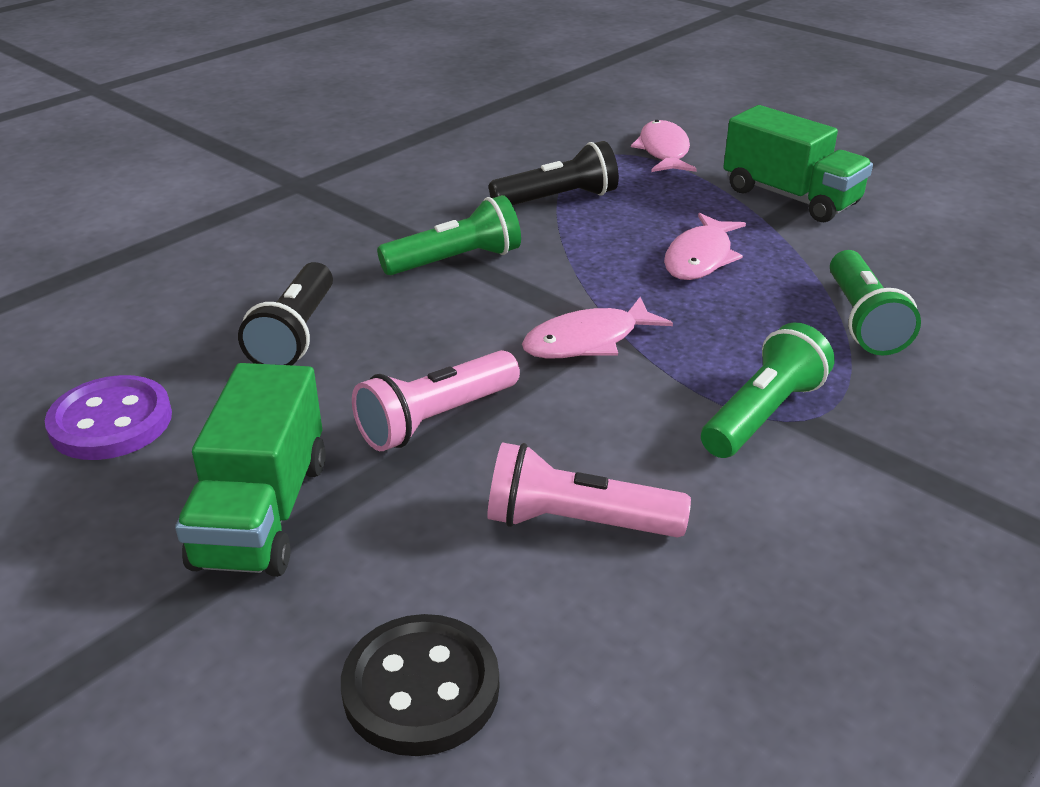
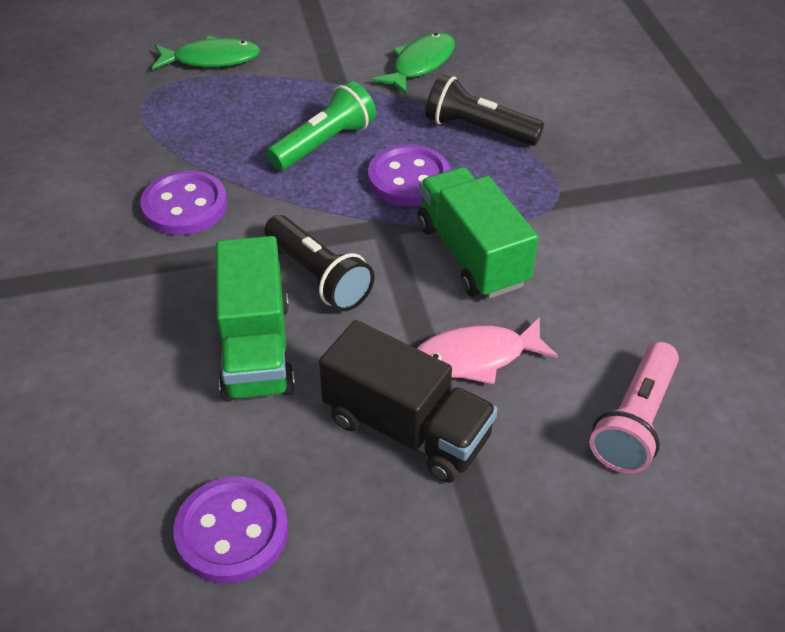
black button: 1 -> 0
black truck: 0 -> 1
green fish: 0 -> 2
green flashlight: 3 -> 1
pink fish: 3 -> 1
pink flashlight: 2 -> 1
purple button: 1 -> 3

